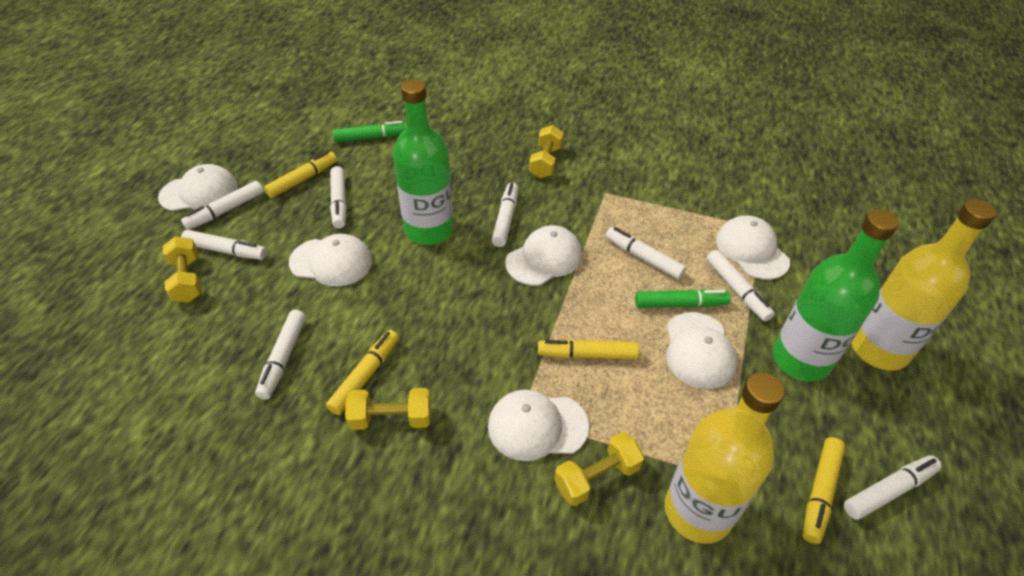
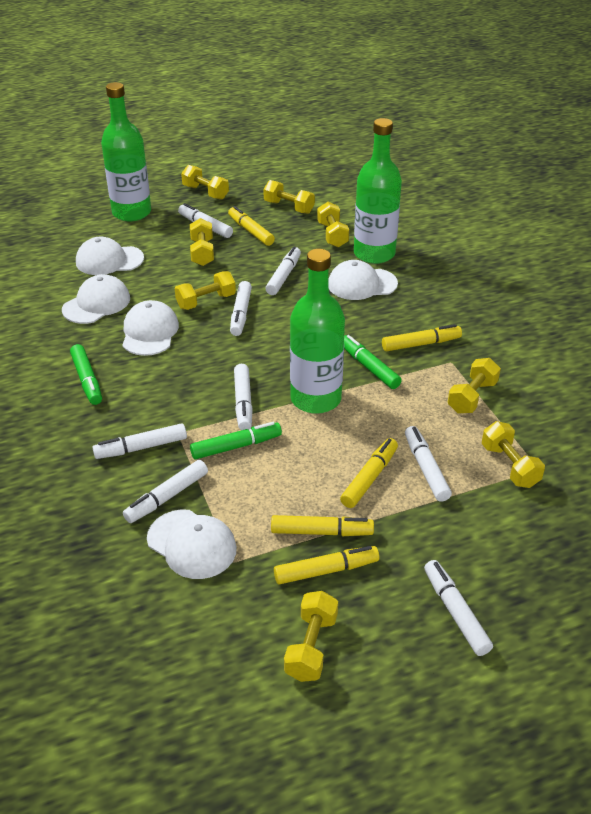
green bottle: 2 -> 3
green marker: 2 -> 3
white cap: 6 -> 5
yellow bottle: 2 -> 0
yellow dumbbell: 4 -> 8
yellow marker: 4 -> 5

